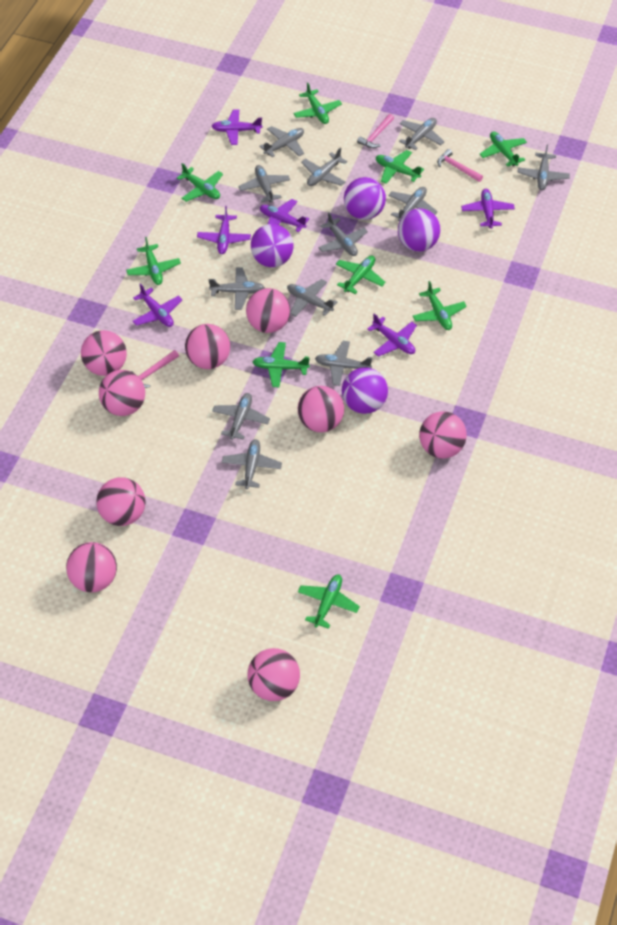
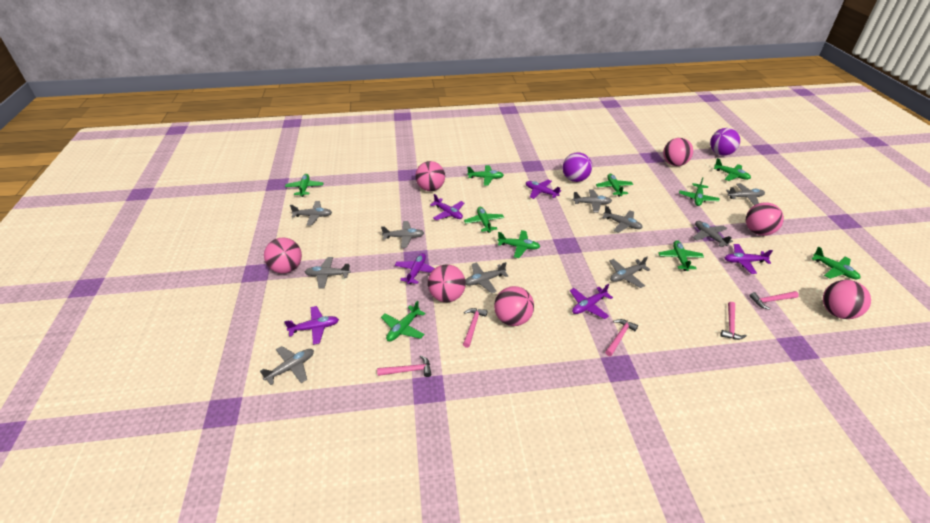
green plane: 9 -> 10
grey plane: 12 -> 10
pink ball: 9 -> 7
pink hammer: 3 -> 5
purple ball: 4 -> 2

